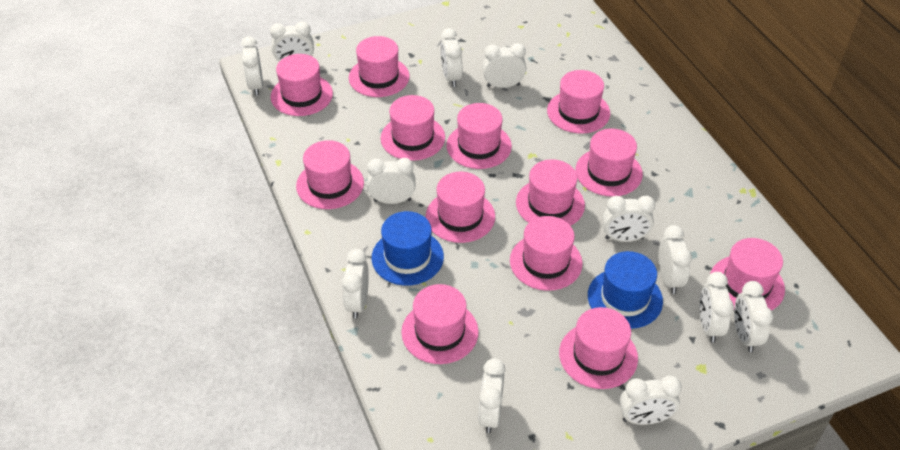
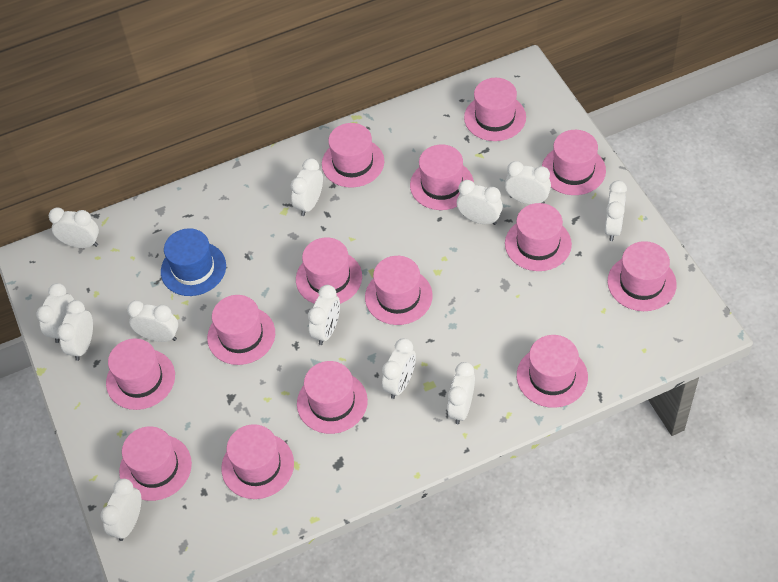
blue hat: 2 -> 1
pink hat: 13 -> 14

